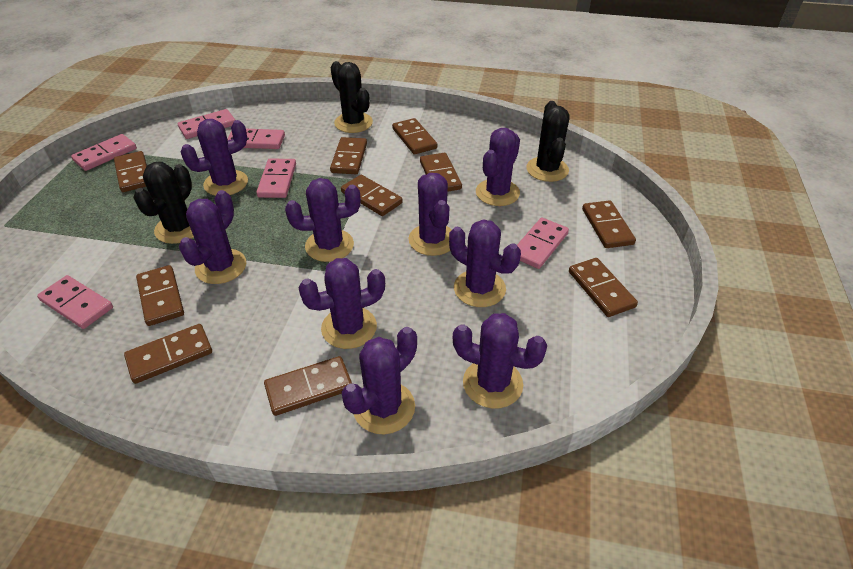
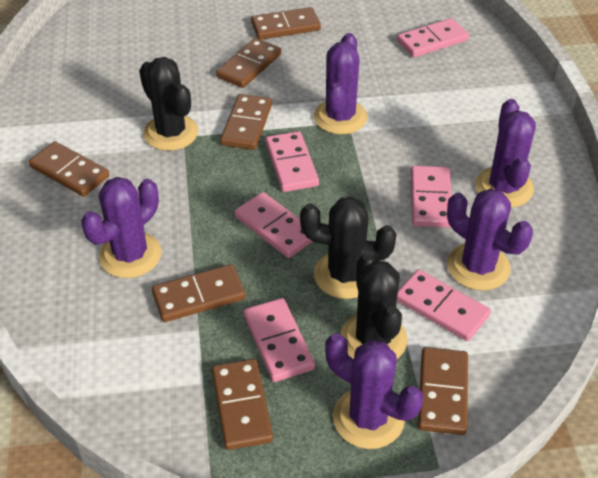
brown domino: 10 -> 7
purple cactus: 9 -> 5

